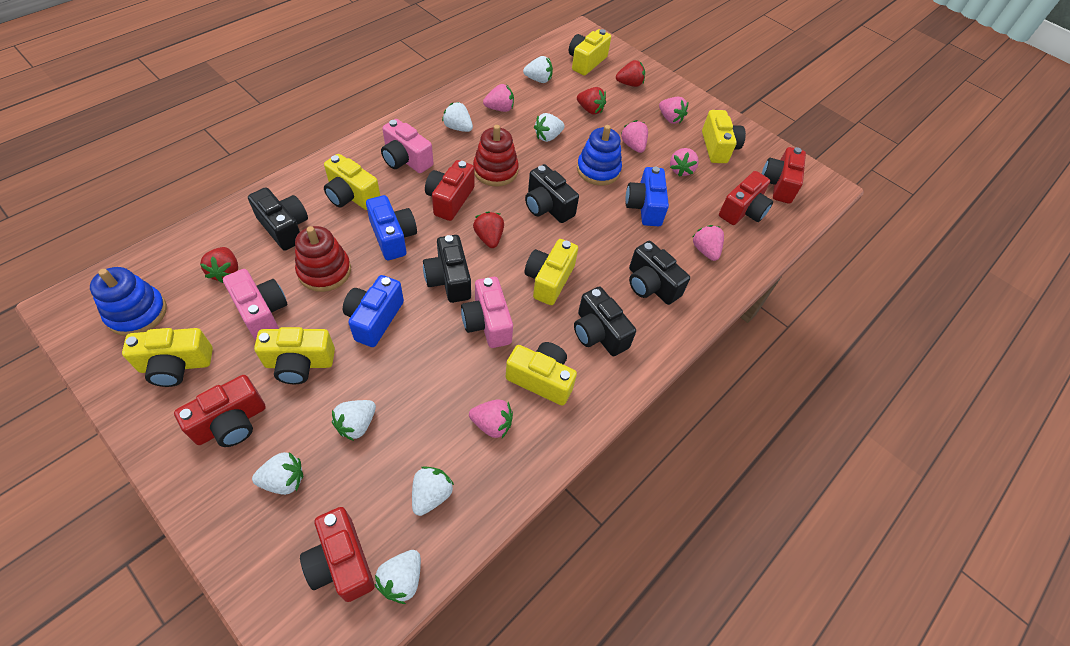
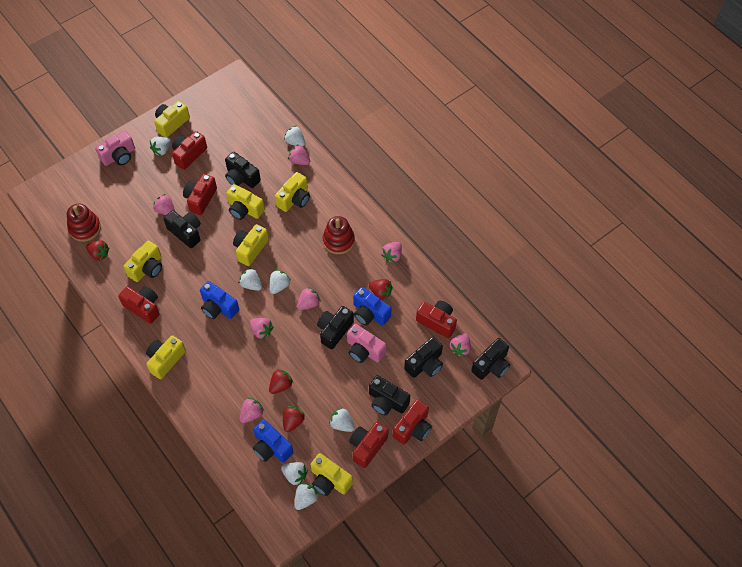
black camera: 5 -> 6
blue stacking toy: 2 -> 0
pink camera: 3 -> 2
pink strawberry: 6 -> 7
red camera: 5 -> 6

